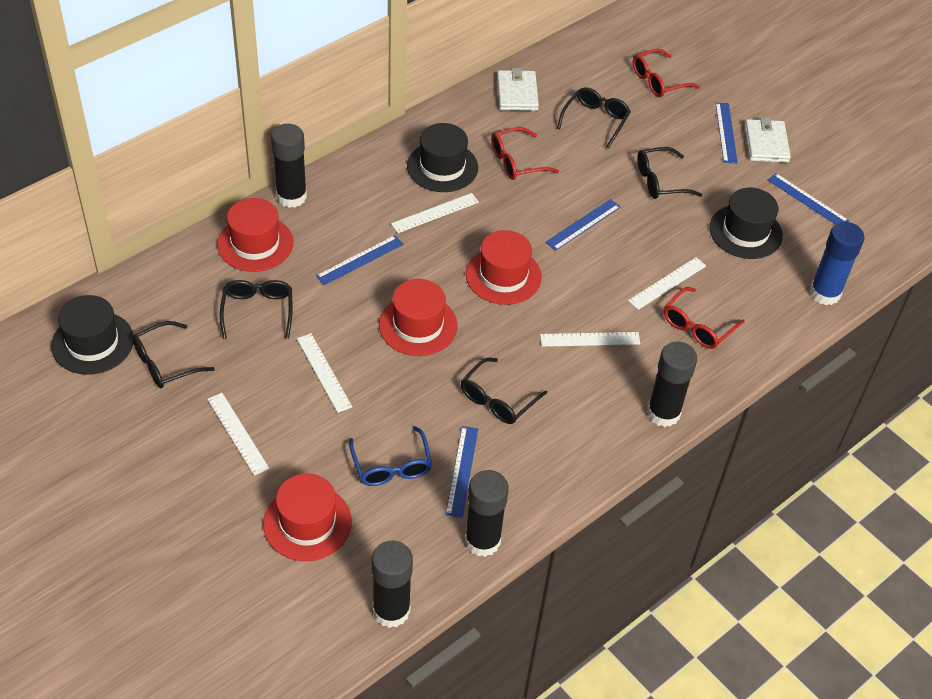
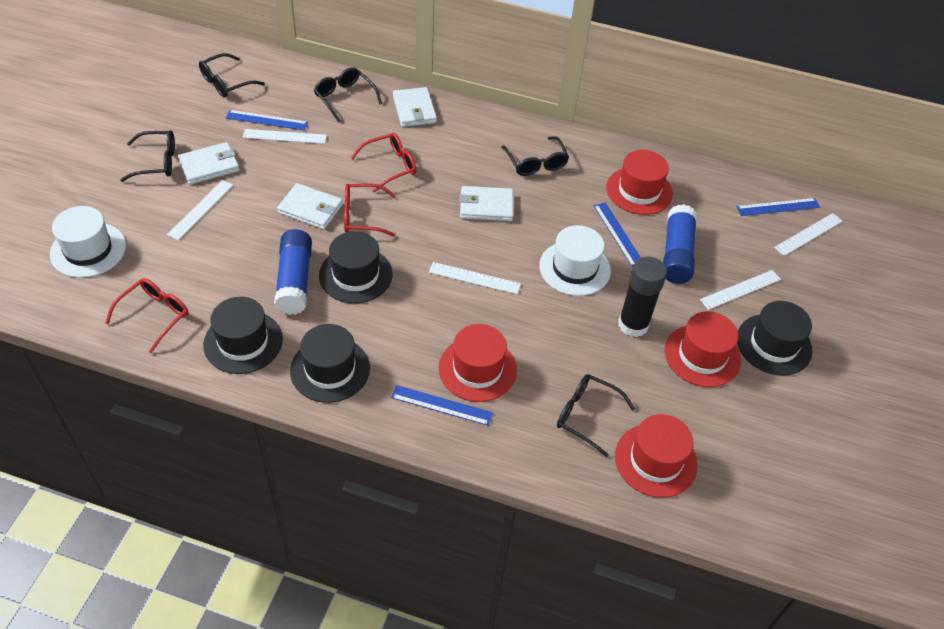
black glue stick: 4 -> 1
black hat: 3 -> 4
blue glasses: 1 -> 0
blue glue stick: 1 -> 2
blue ruler: 5 -> 4
white hat: 0 -> 2
white wallet: 2 -> 4

